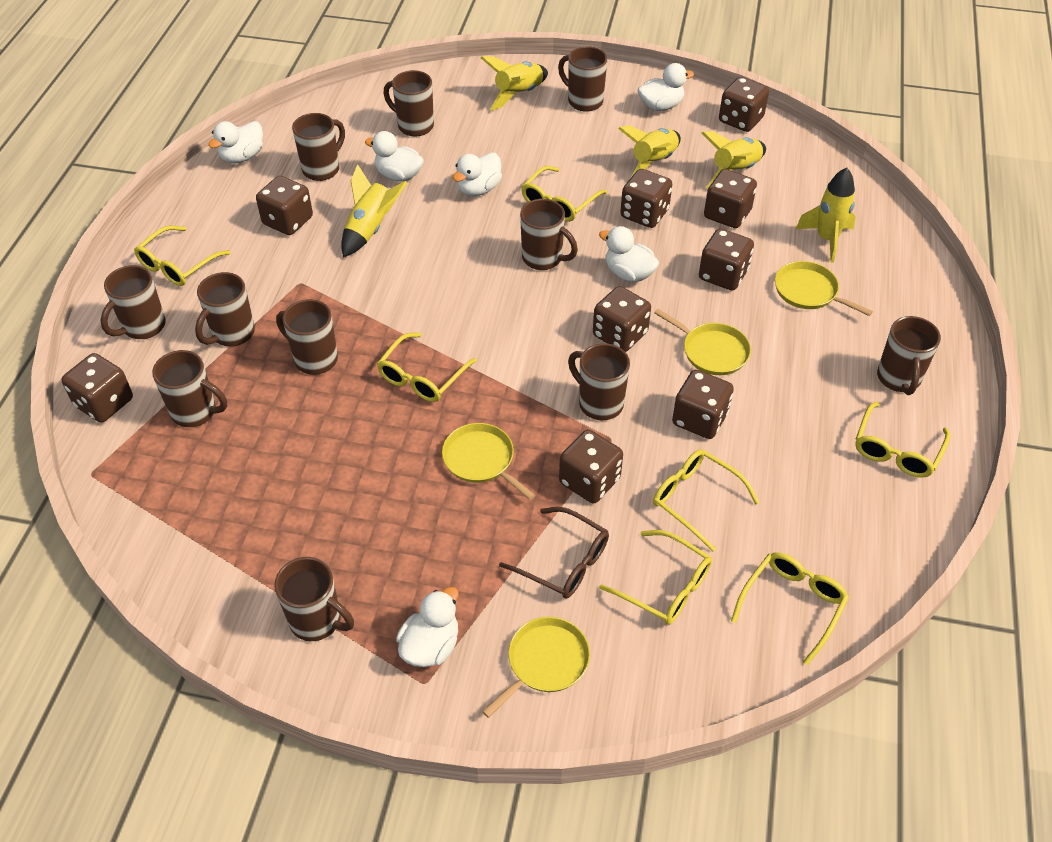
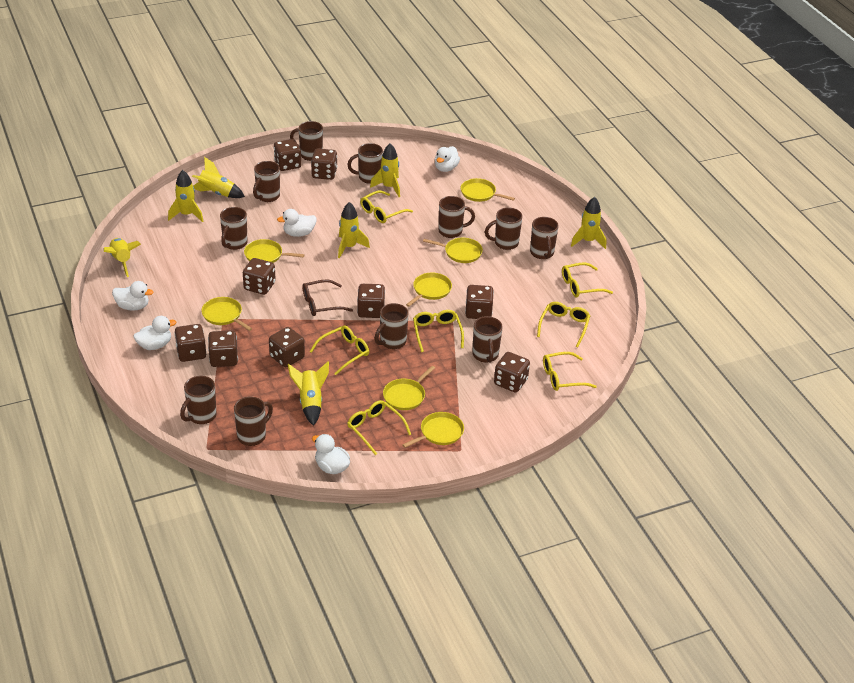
white duck: 6 -> 5
yellow pan: 4 -> 7
yellow rocket: 5 -> 7

